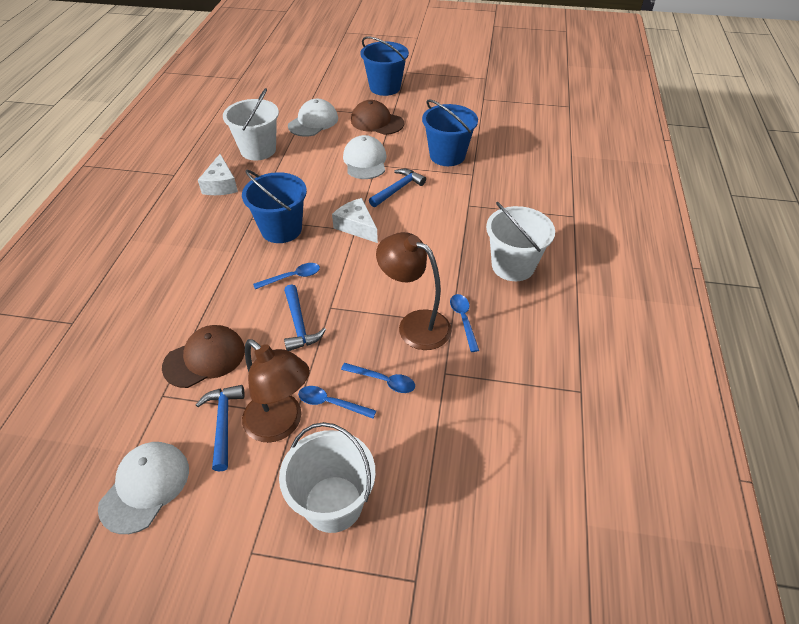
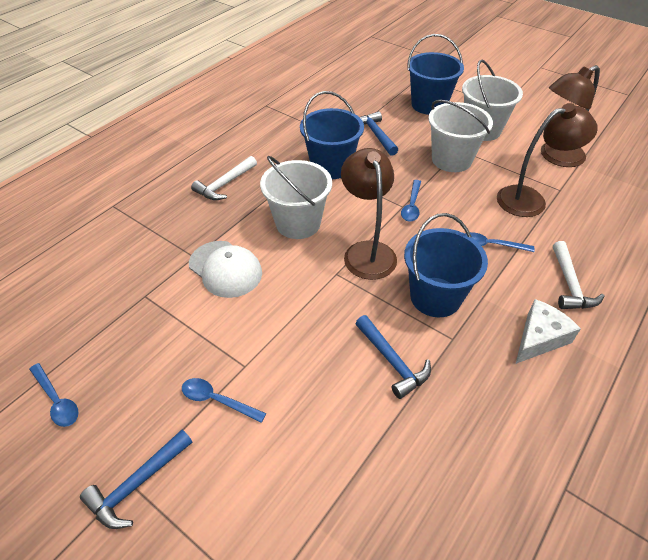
brown cap: 2 -> 0
brown lamp: 2 -> 3
white cap: 3 -> 1
white cheese: 2 -> 1
white hammer: 0 -> 2

